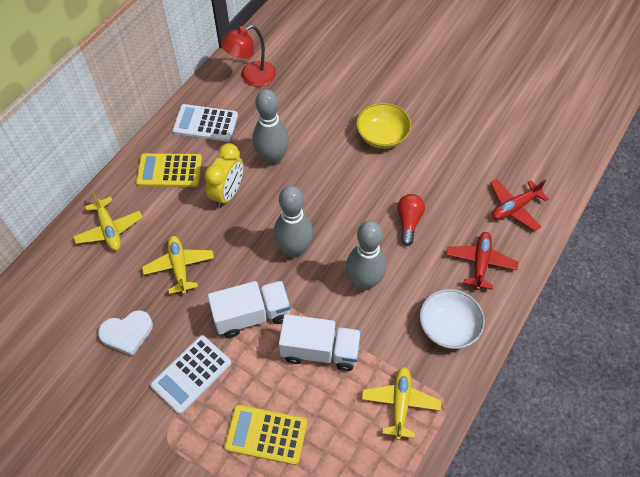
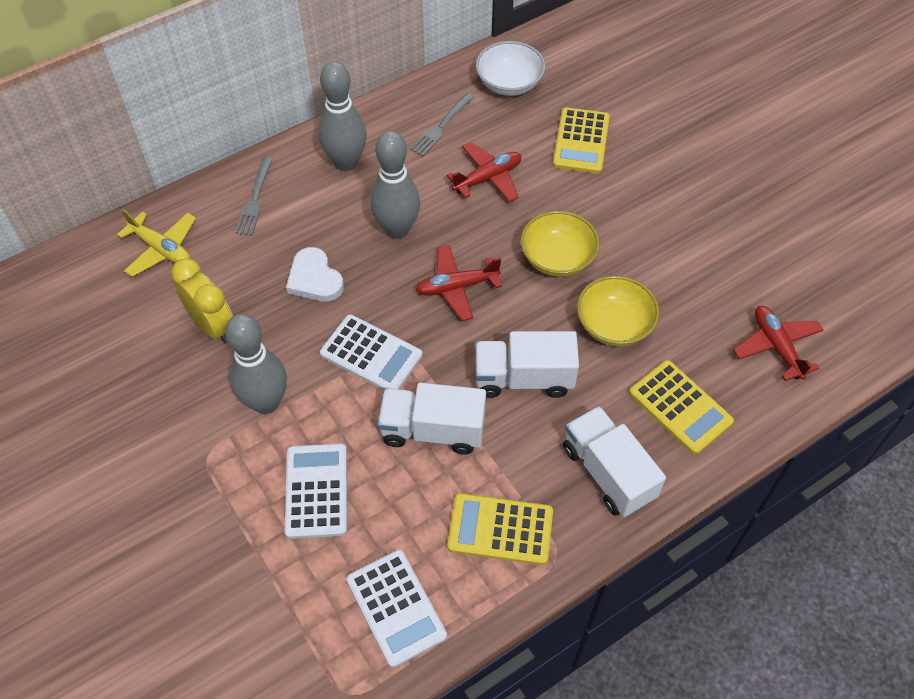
grey fork: 0 -> 2
red lamp: 1 -> 0
red light bulb: 1 -> 0
red plane: 2 -> 3
white calculator: 2 -> 3
white truck: 2 -> 3
yellow bowl: 1 -> 2
yellow calculator: 2 -> 3
yellow plane: 3 -> 1

